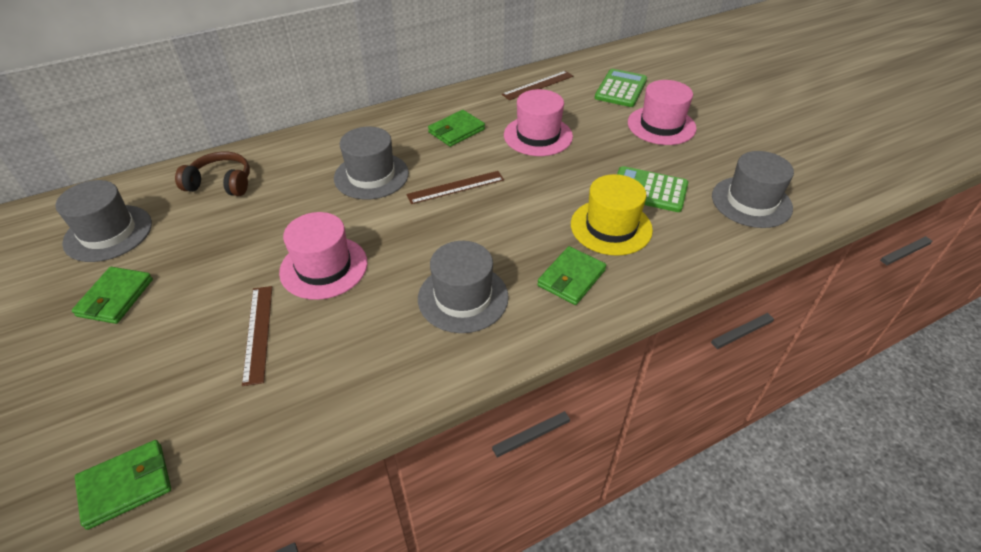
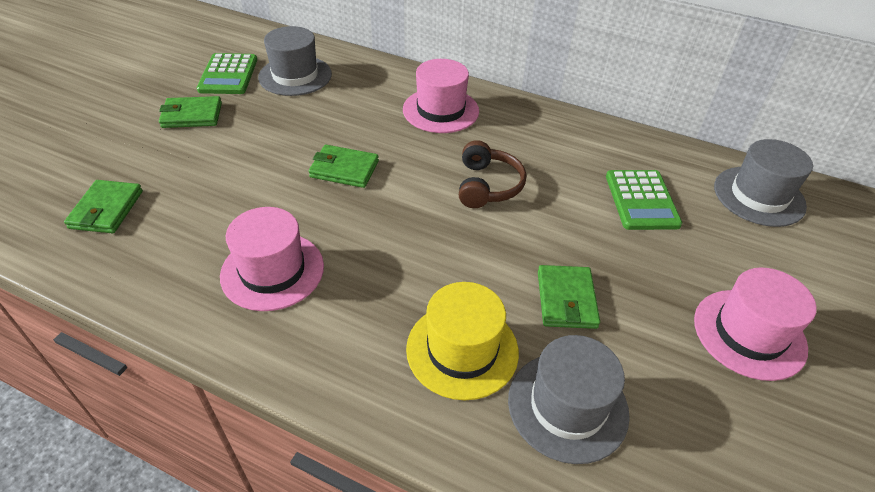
brown ruler: 3 -> 0
grey hat: 4 -> 3

